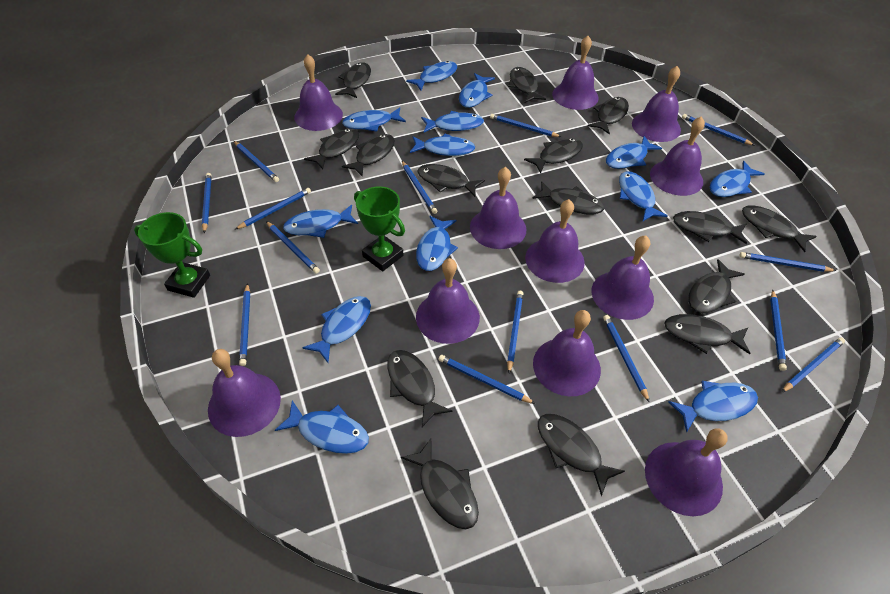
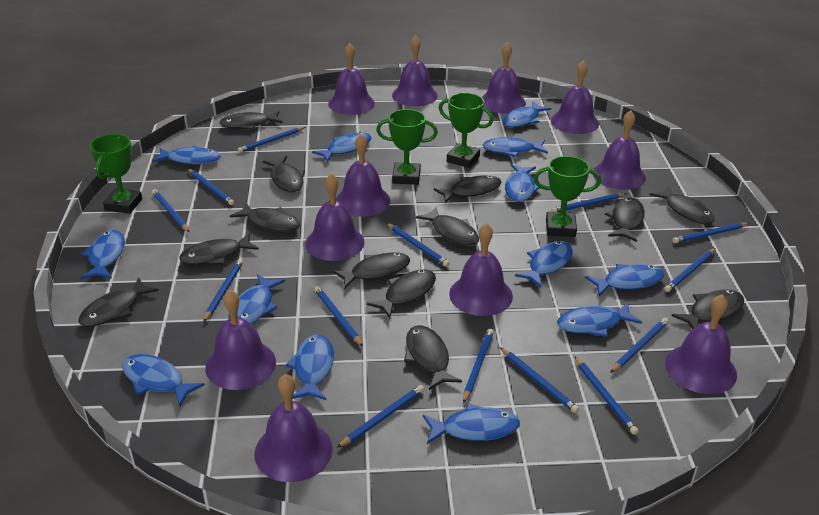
black fish: 15 -> 13
green trophy: 2 -> 4

